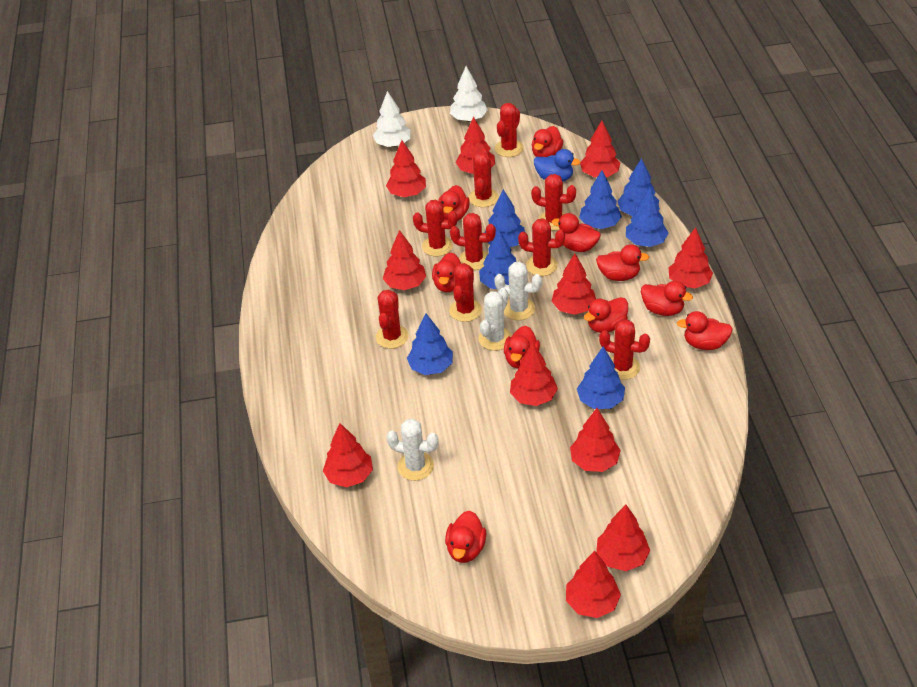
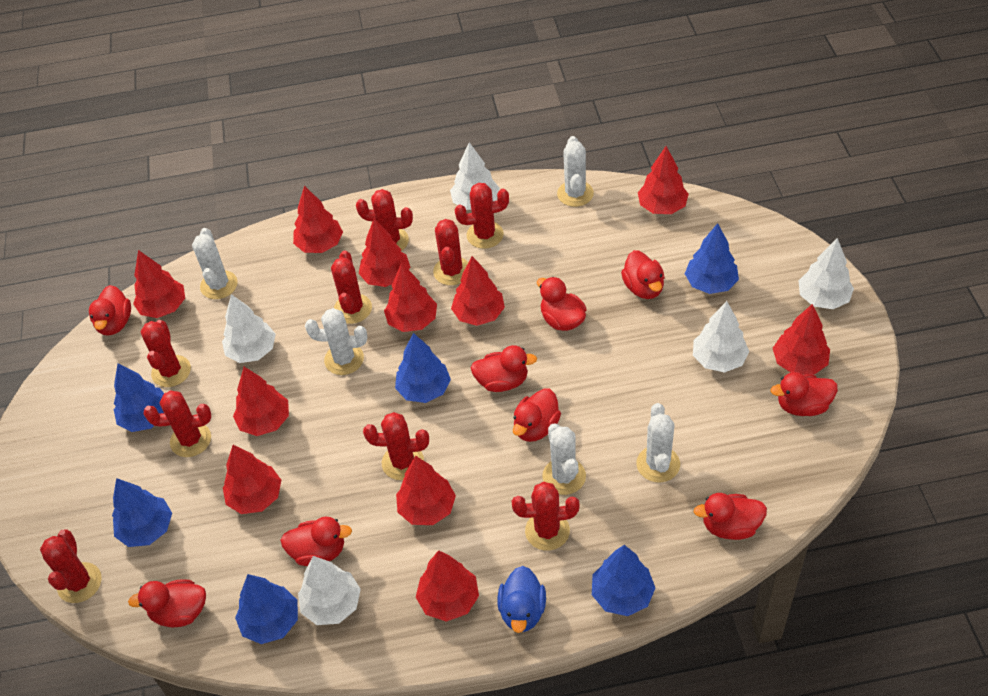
blue tree: 7 -> 6
red duck: 10 -> 9
white cactus: 3 -> 5
white tree: 2 -> 5

